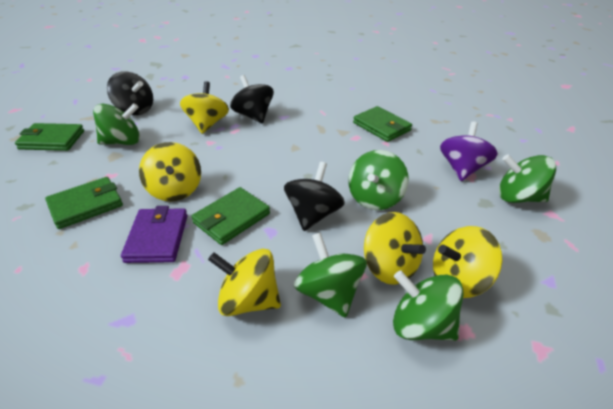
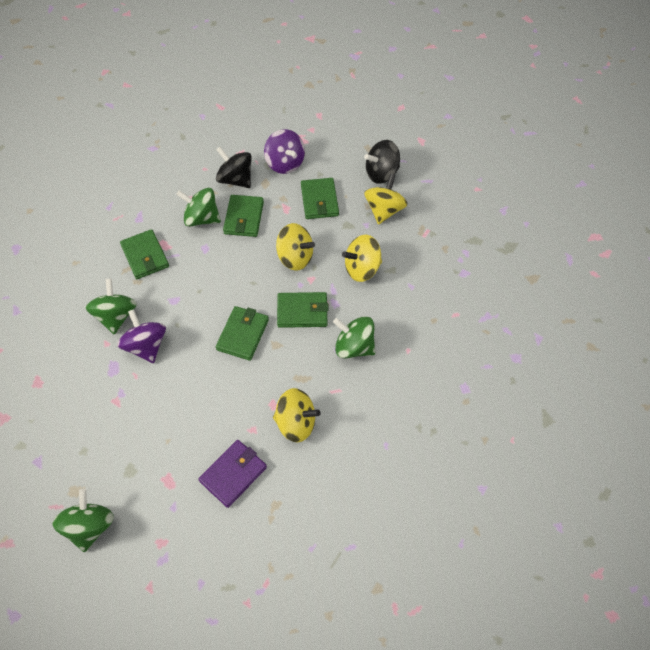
black spinning top: 3 -> 2
green spinning top: 5 -> 4
green wallet: 4 -> 5
purple spinning top: 1 -> 2
yellow spinning top: 5 -> 4

